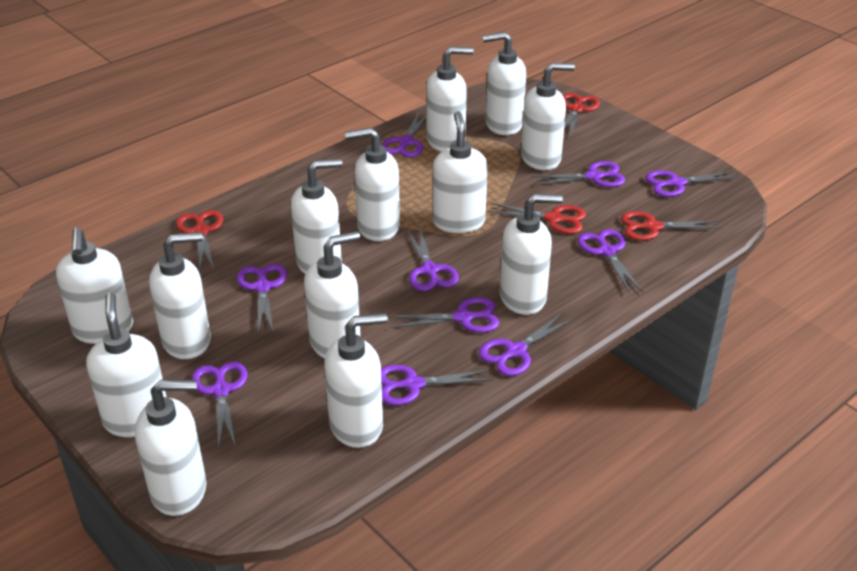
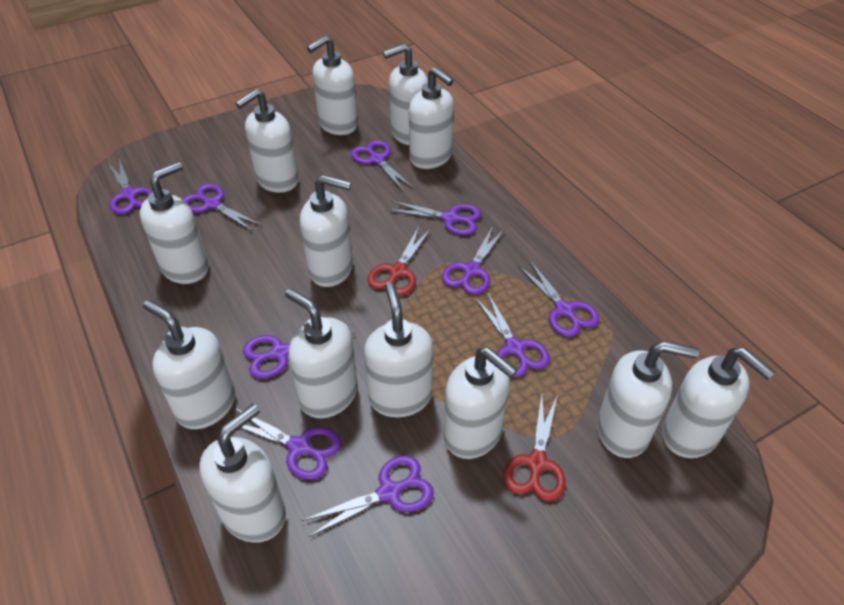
red scissors: 4 -> 2

